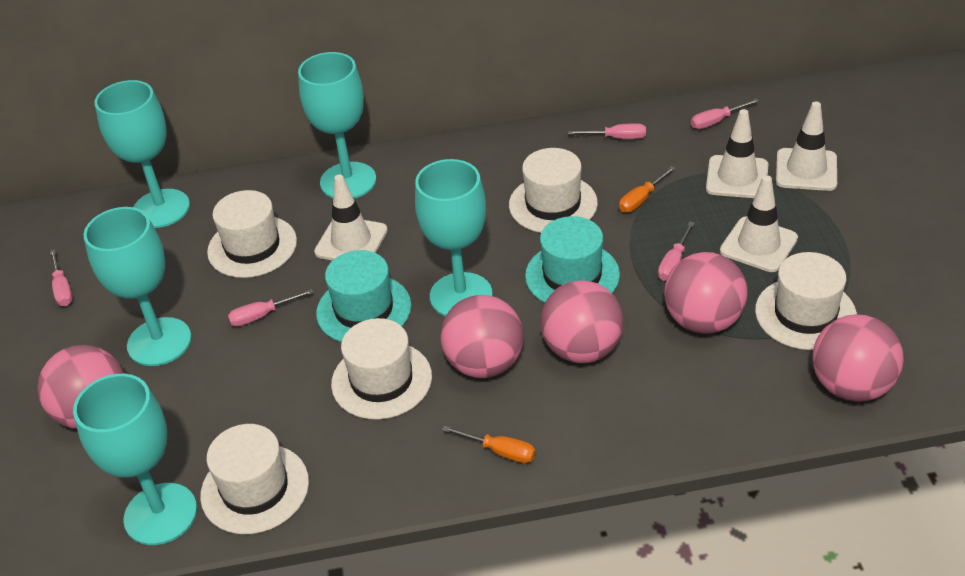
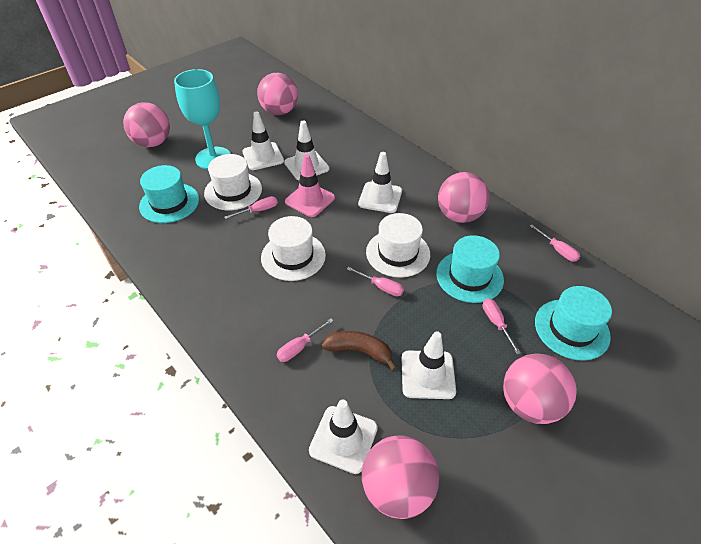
brown banana: 0 -> 1
orange screwdriver: 2 -> 0
pink traffic cone: 0 -> 1
turquoise goblet: 5 -> 1
turquoise hat: 2 -> 3
white hat: 5 -> 3
white traffic cone: 4 -> 5

